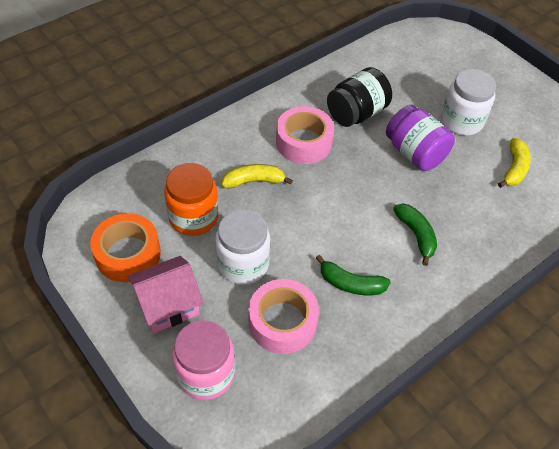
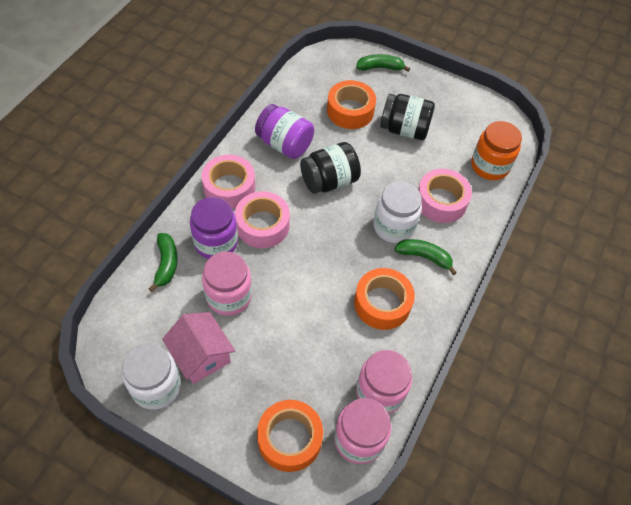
black jar: 1 -> 2
green banana: 2 -> 3
orange tape: 1 -> 3
pink jar: 1 -> 3
pink tape: 2 -> 3
purple jar: 1 -> 2
yellow banana: 2 -> 0

